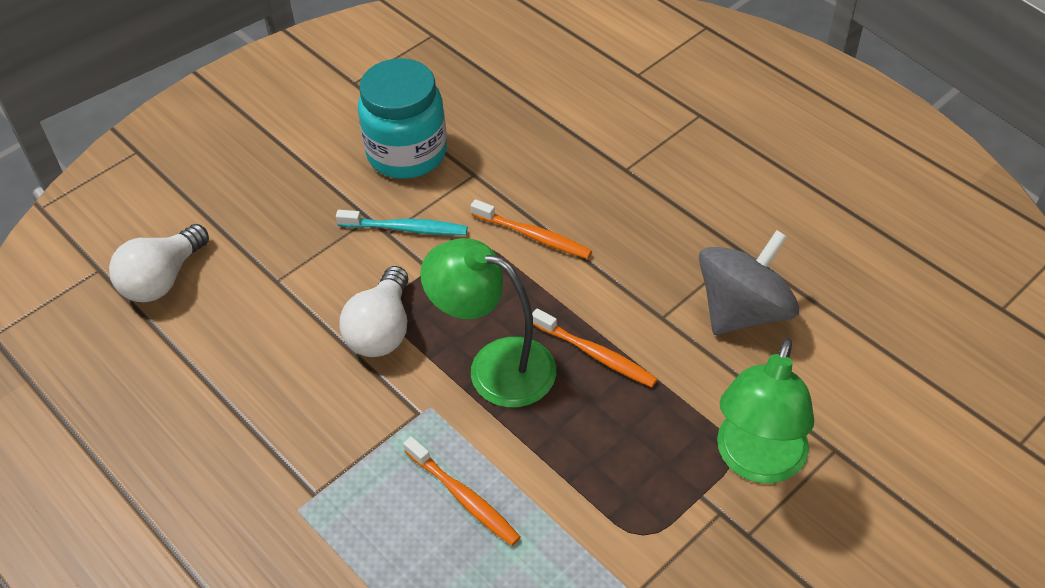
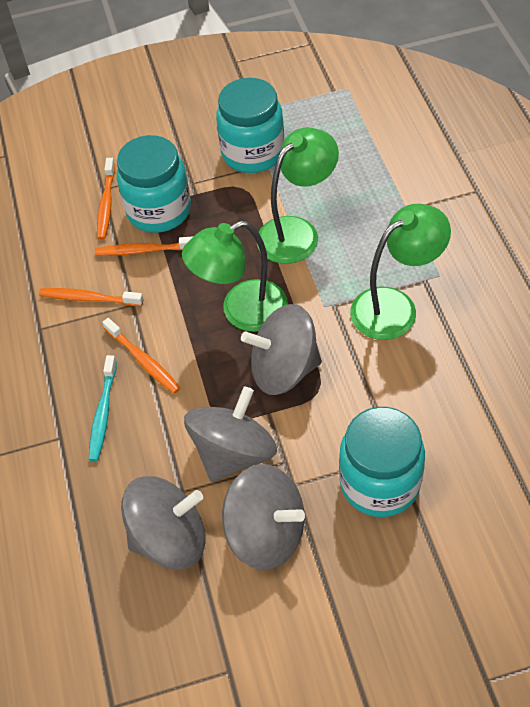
green lamp: 2 -> 3
grey spinning top: 1 -> 4
orange toothbrush: 3 -> 4
turquoise jar: 1 -> 3
white light bulb: 2 -> 0

